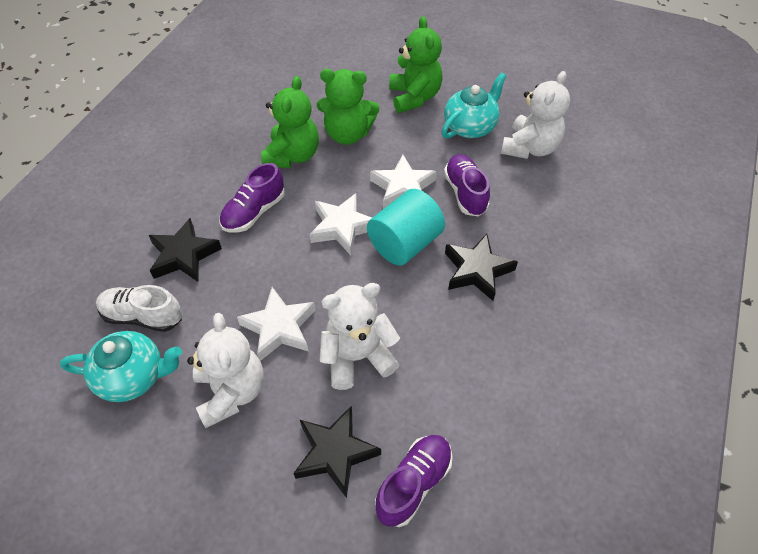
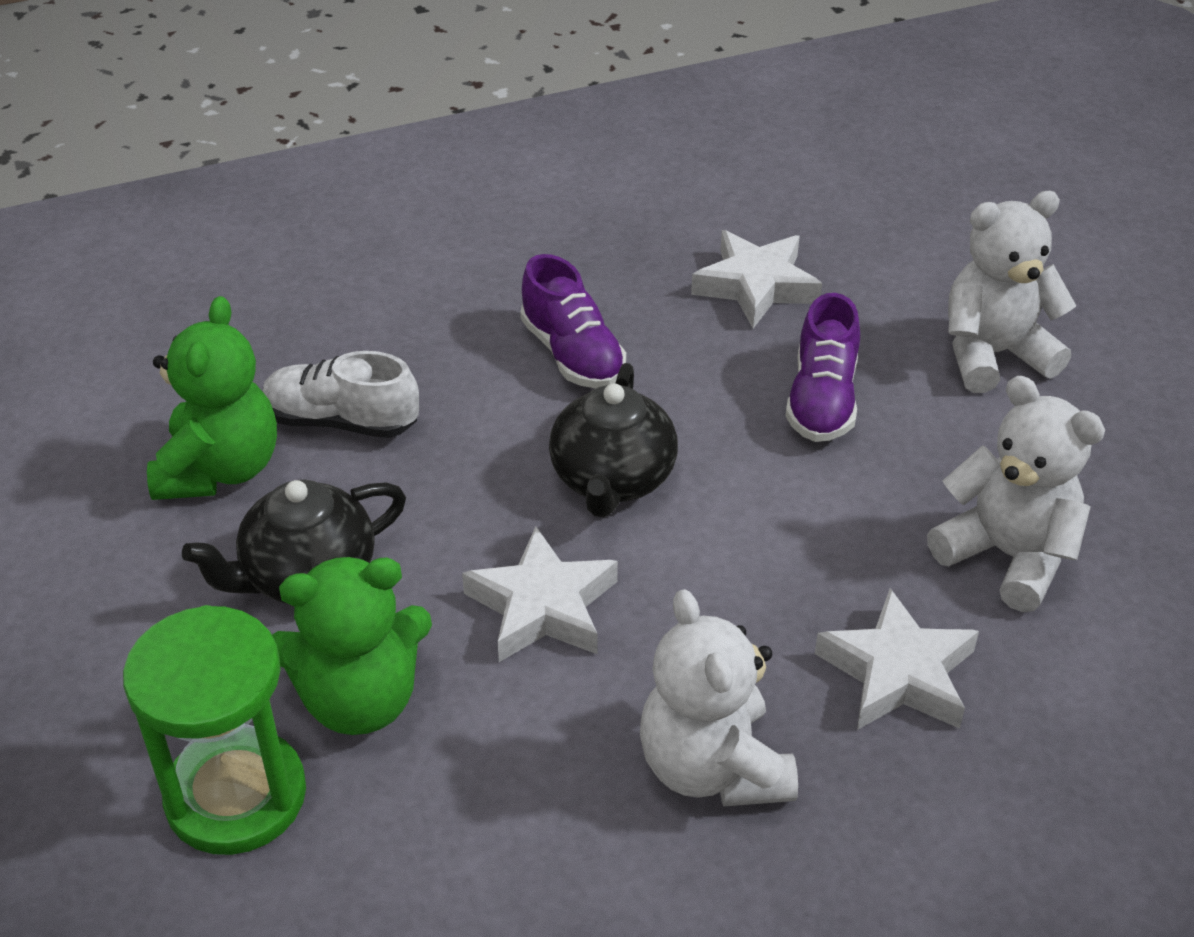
black star: 3 -> 0
black teapot: 0 -> 2
green hourglass: 0 -> 1
green teddy bear: 3 -> 2
purple shoe: 3 -> 2
turquoise cylinder: 1 -> 0
turquoise teapot: 2 -> 0

